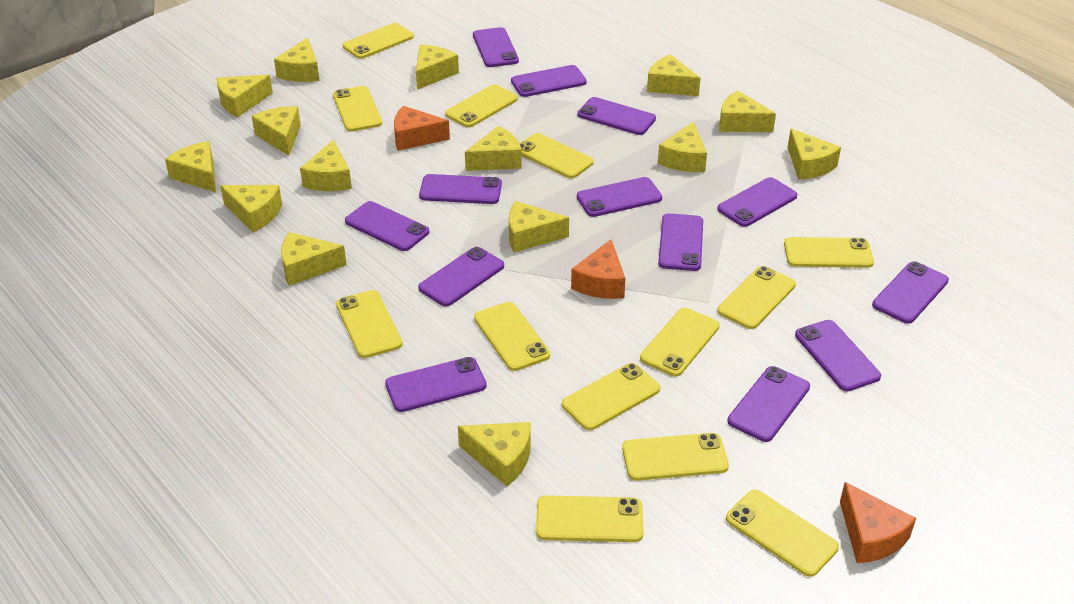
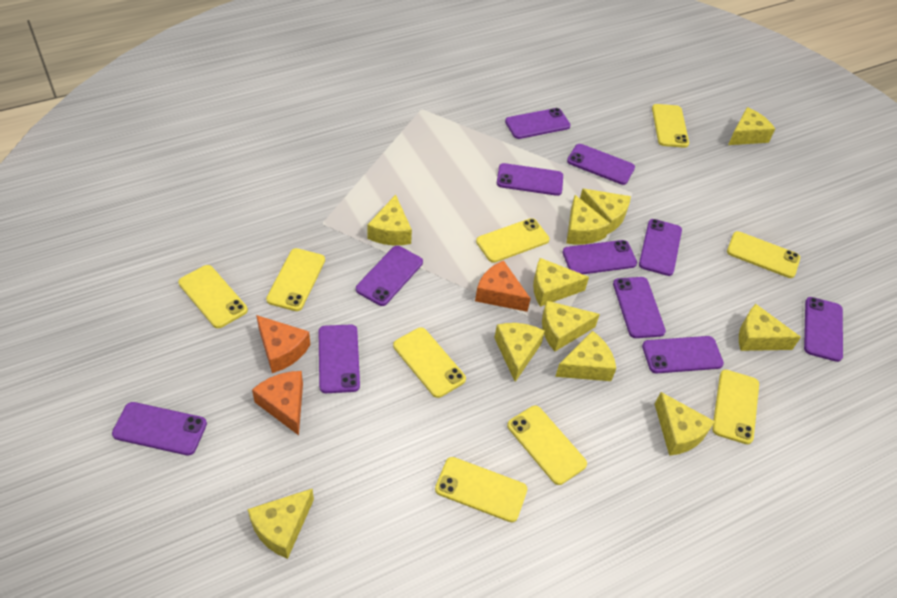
purple phone: 13 -> 11
yellow cheese: 15 -> 11
yellow phone: 13 -> 9

